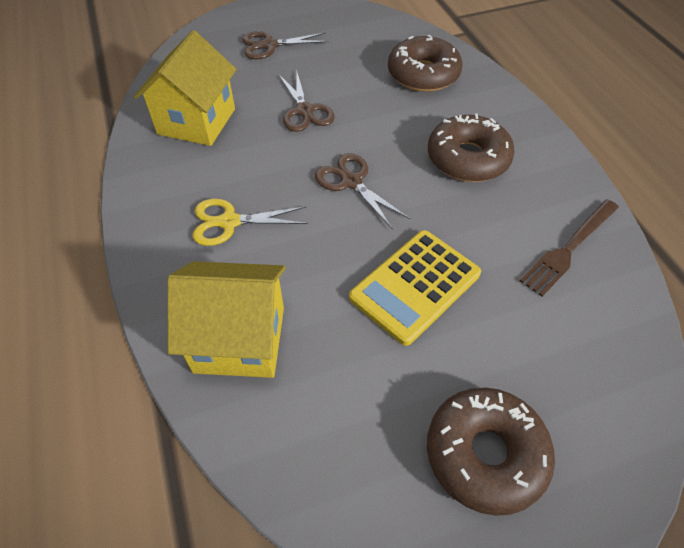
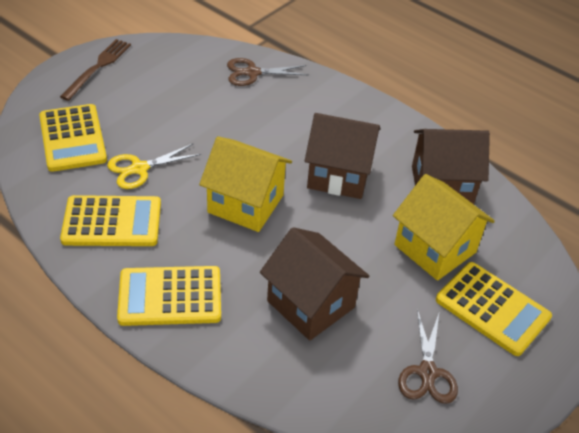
brown donut: 3 -> 0
brown house: 0 -> 3
brown scissors: 3 -> 2
yellow calculator: 1 -> 4

